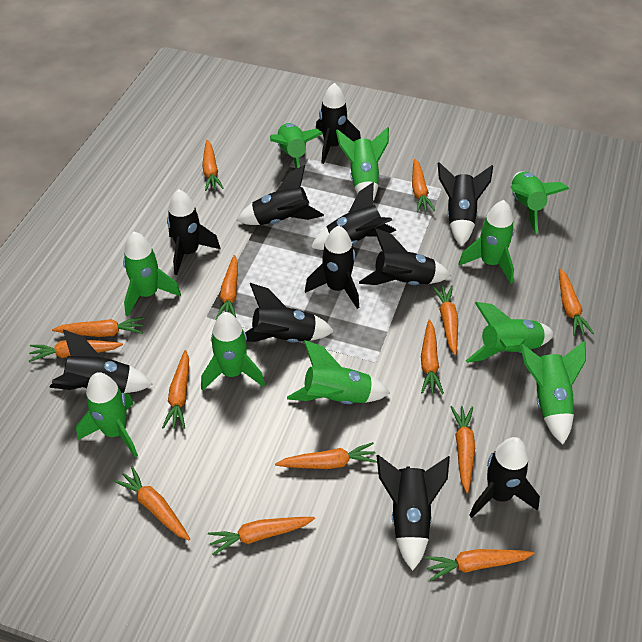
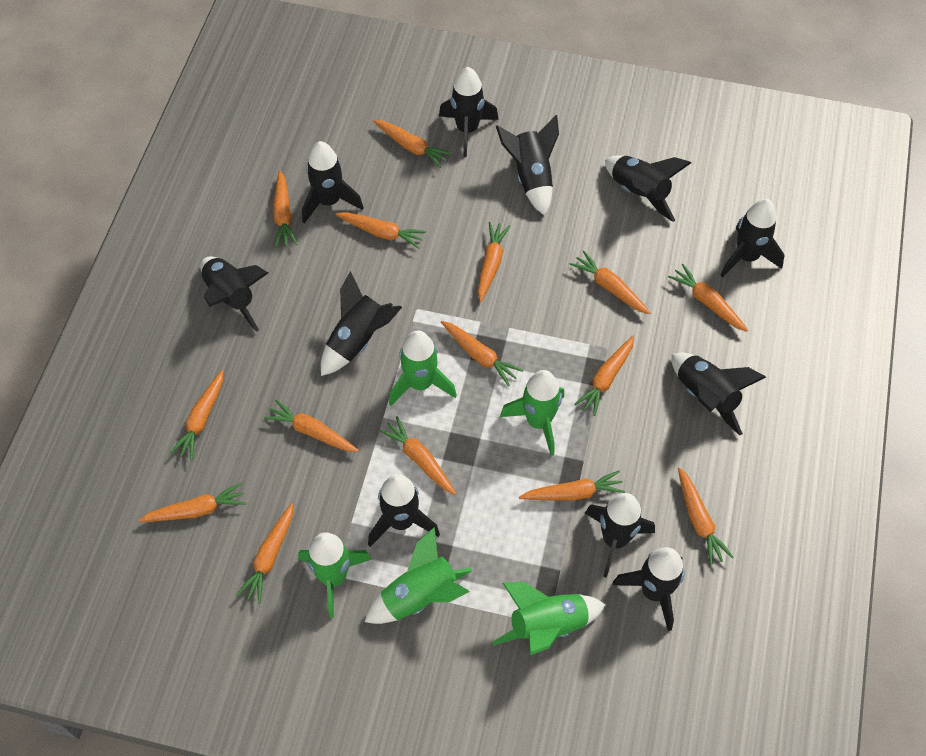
green rocket: 10 -> 5
orange carrot: 14 -> 15

